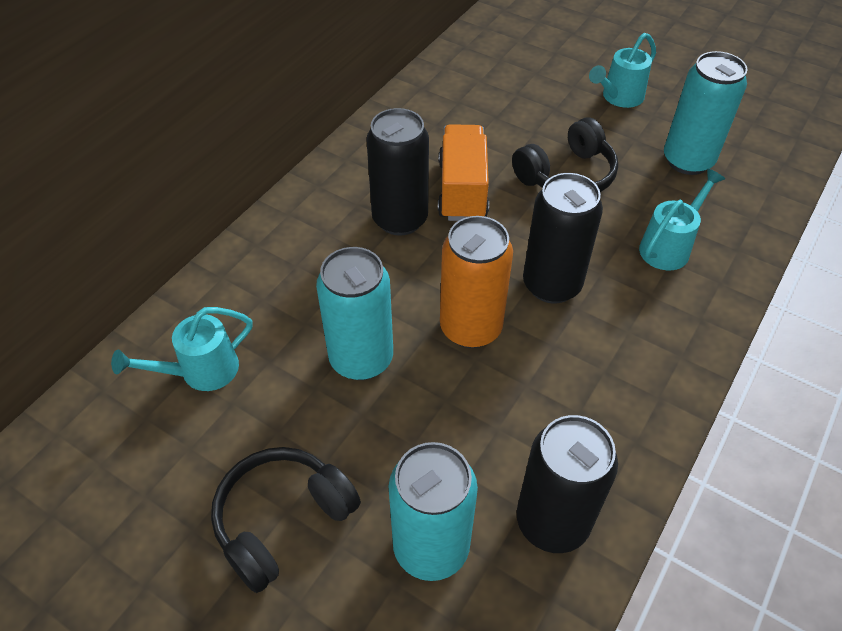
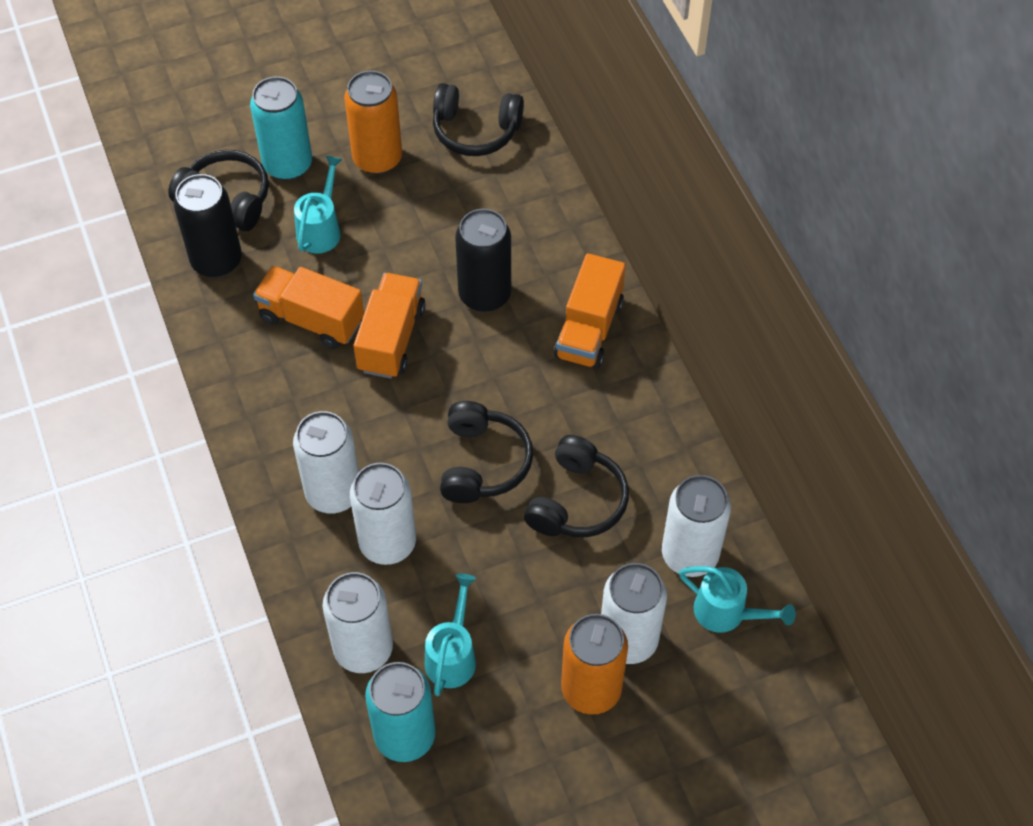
black can: 3 -> 2
black headphones: 2 -> 4
orange can: 1 -> 2
orange truck: 1 -> 3
turquoise can: 3 -> 2
white can: 0 -> 5

